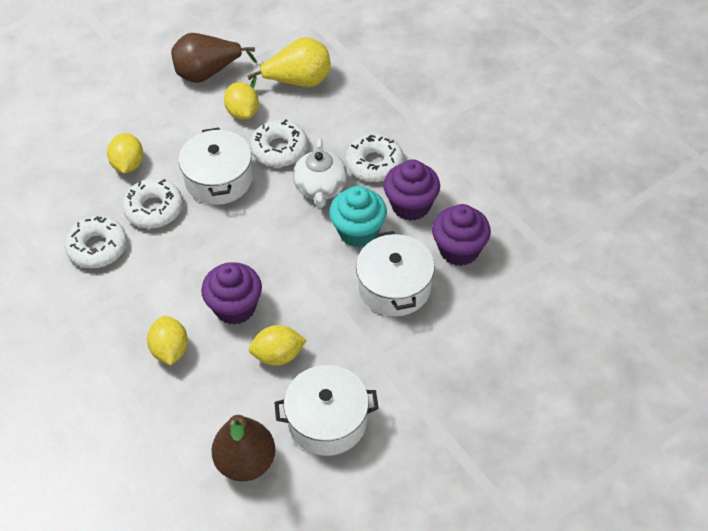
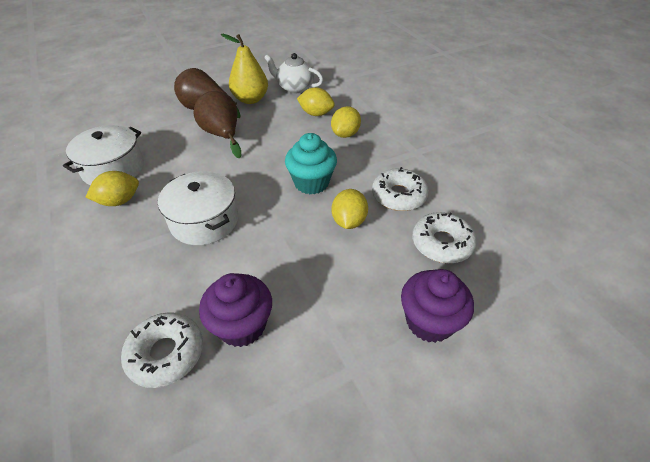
purple cupcake: 3 -> 2
white donut: 4 -> 3
white pot: 3 -> 2

